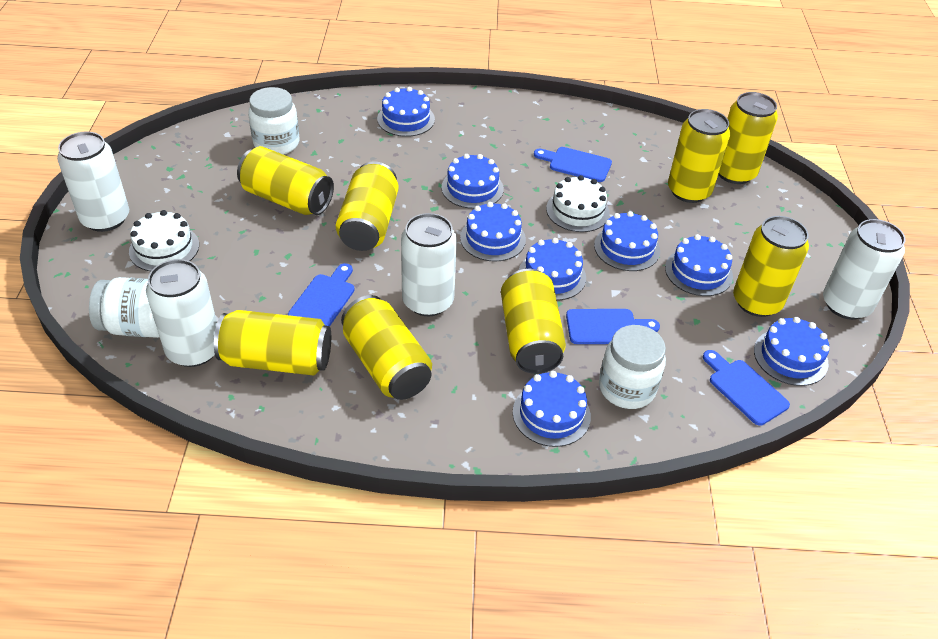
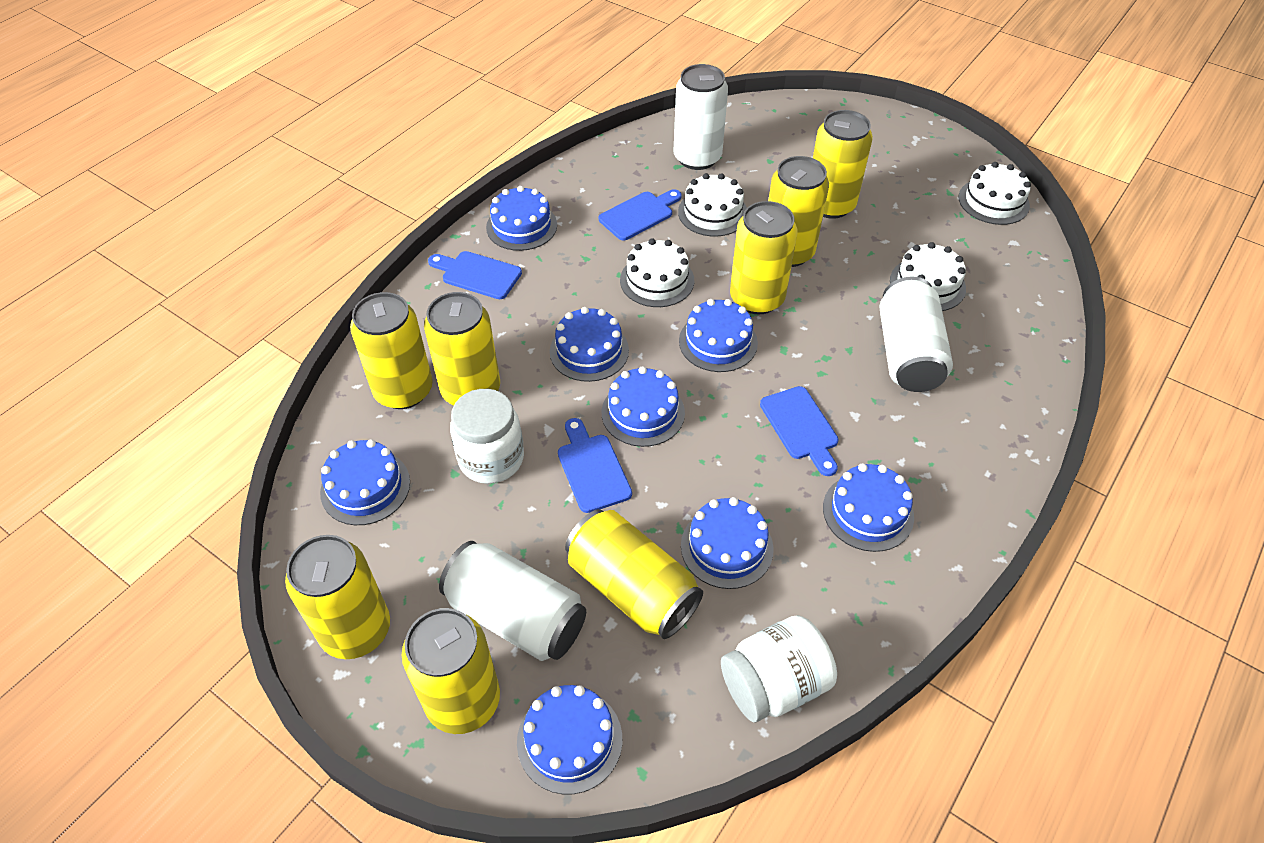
white cake: 2 -> 4
white can: 4 -> 3
white jar: 3 -> 2

